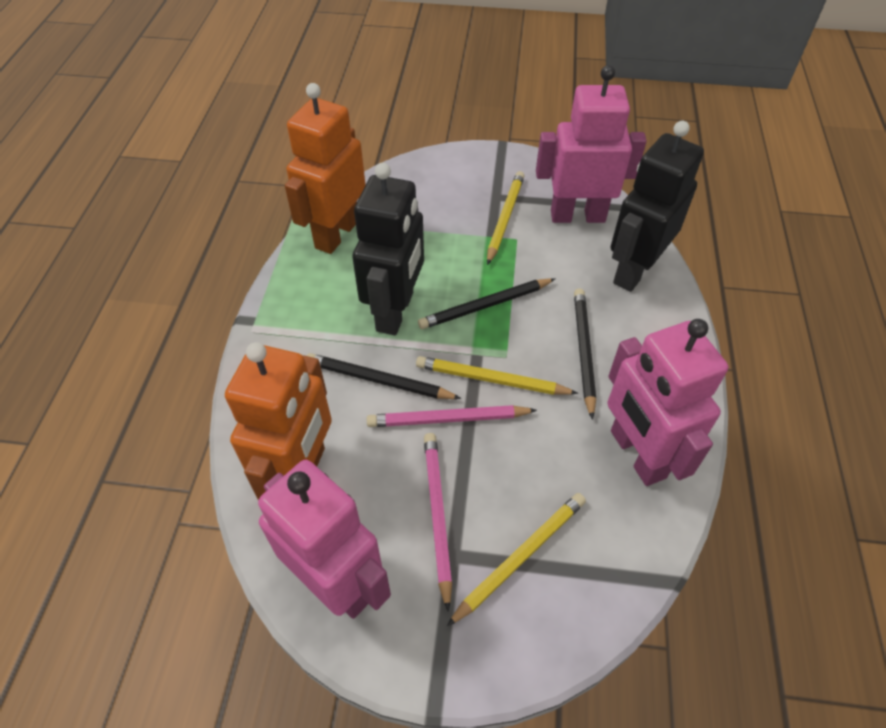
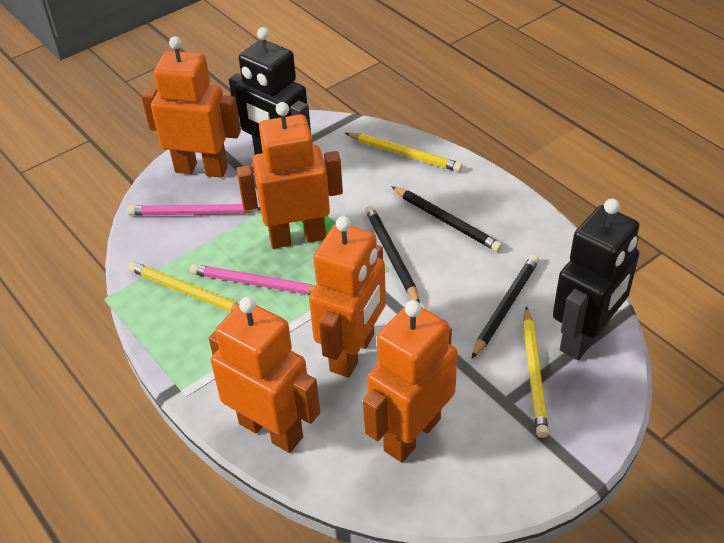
orange robot: 2 -> 5
pink robot: 3 -> 0

